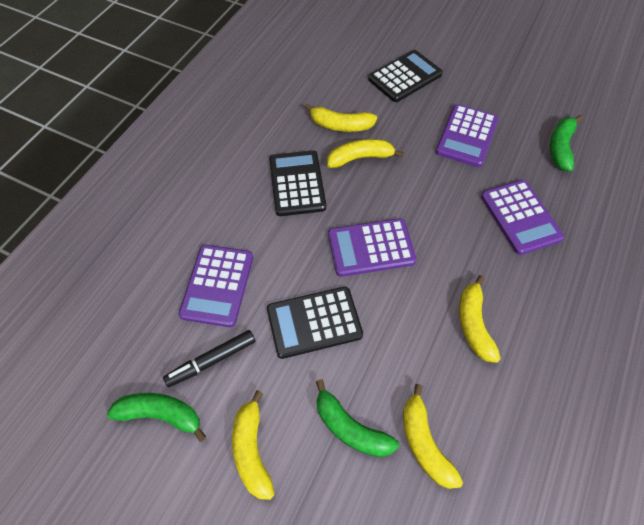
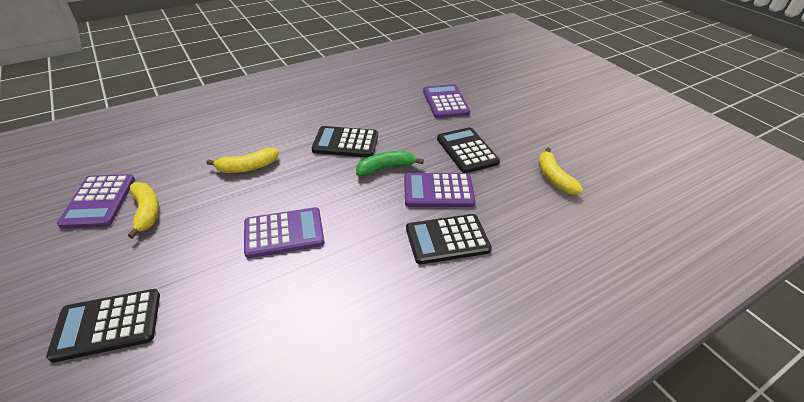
black calculator: 3 -> 4
black marker: 1 -> 0
green banana: 3 -> 1
yellow banana: 5 -> 3

